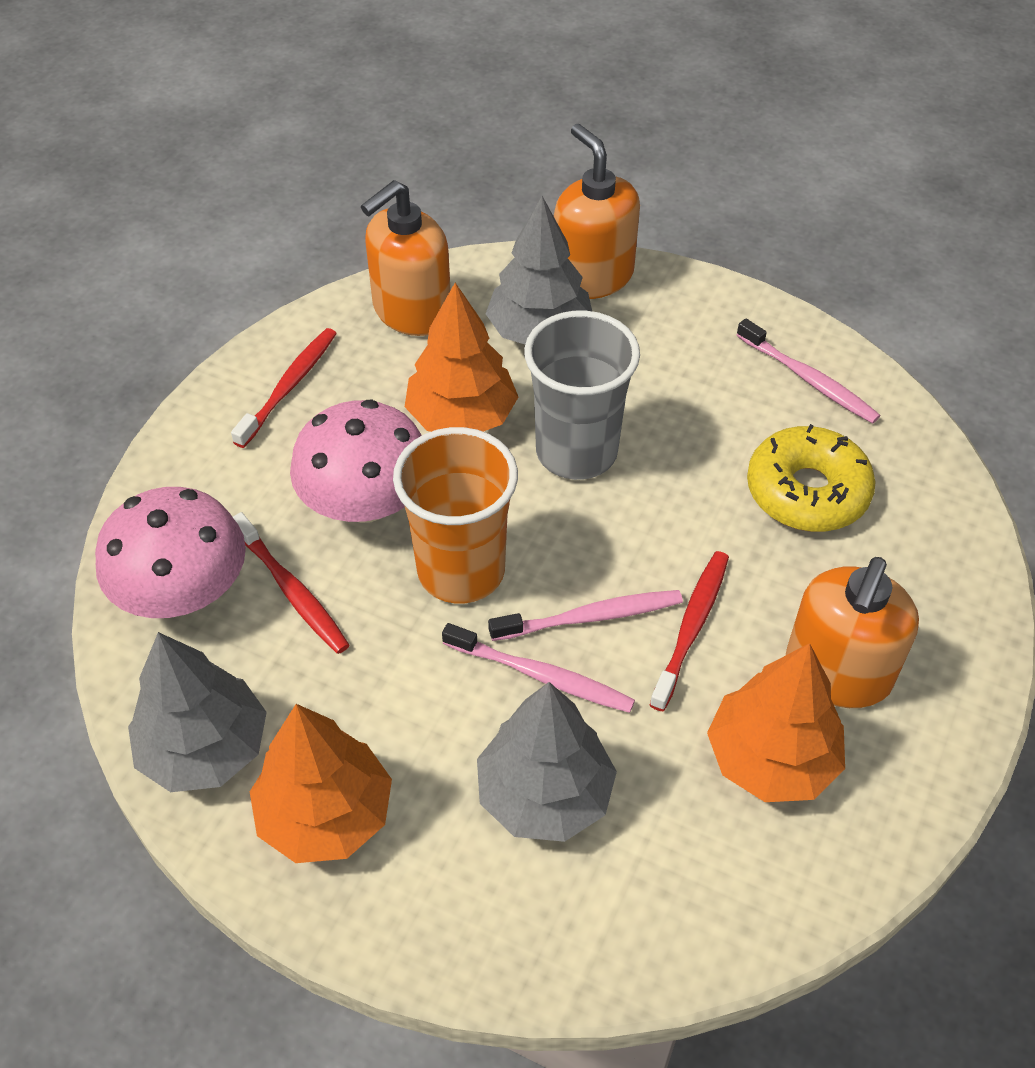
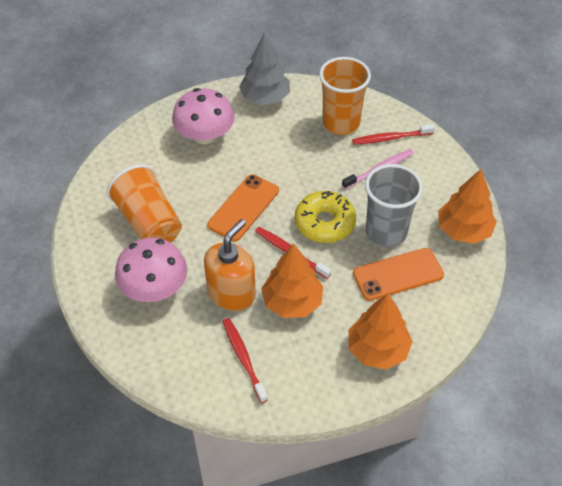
grey tree: 3 -> 1
orange cup: 1 -> 2
orange phone: 0 -> 2
orange soap dispenser: 3 -> 1
pink toothbrush: 3 -> 1

